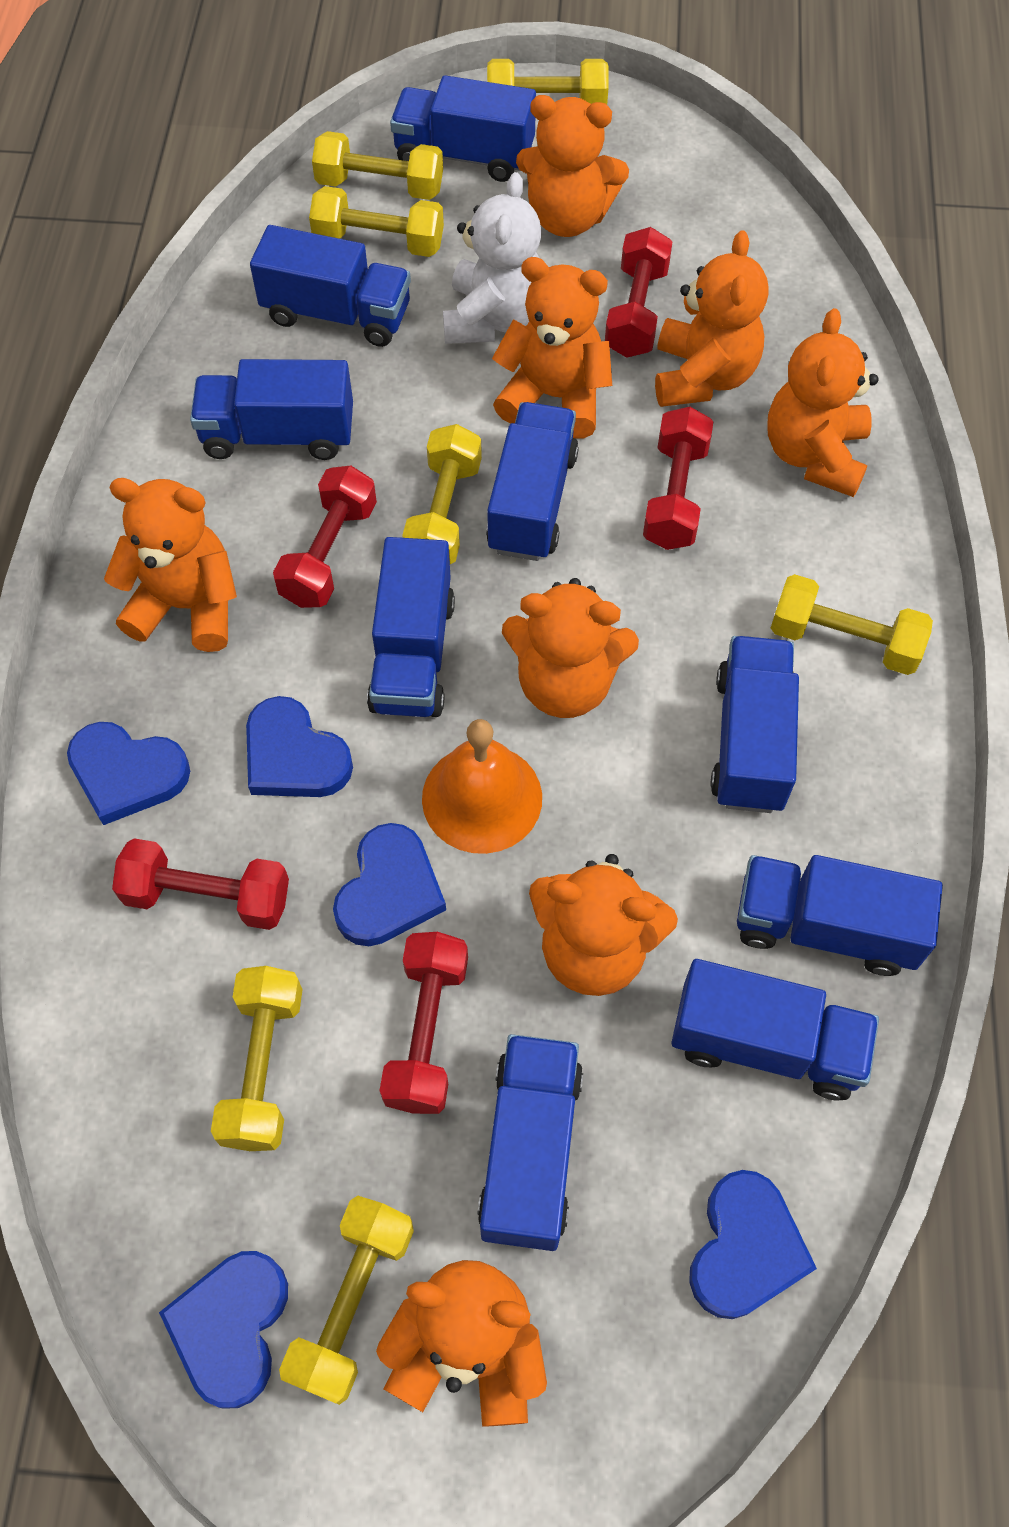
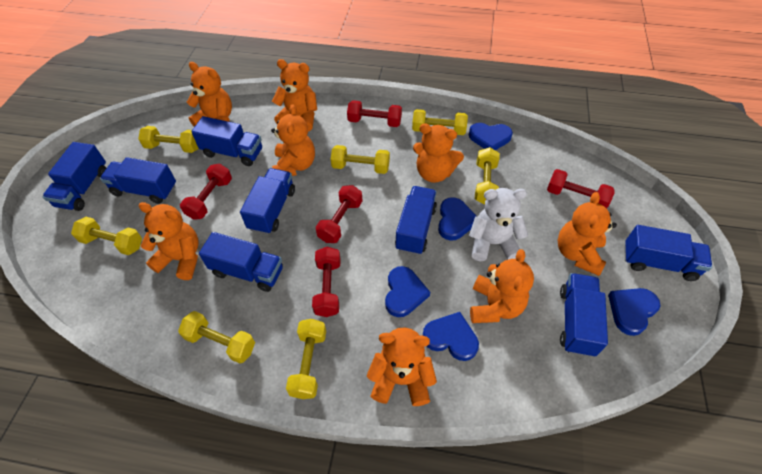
blue truck: 9 -> 8
orange bell: 1 -> 0

